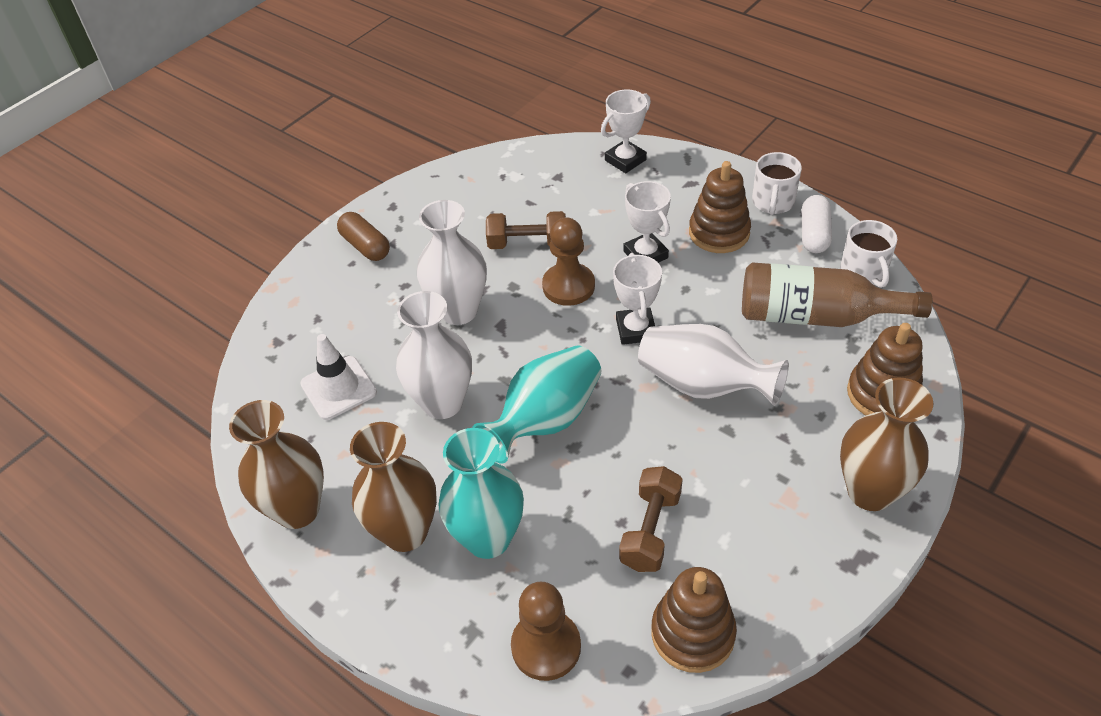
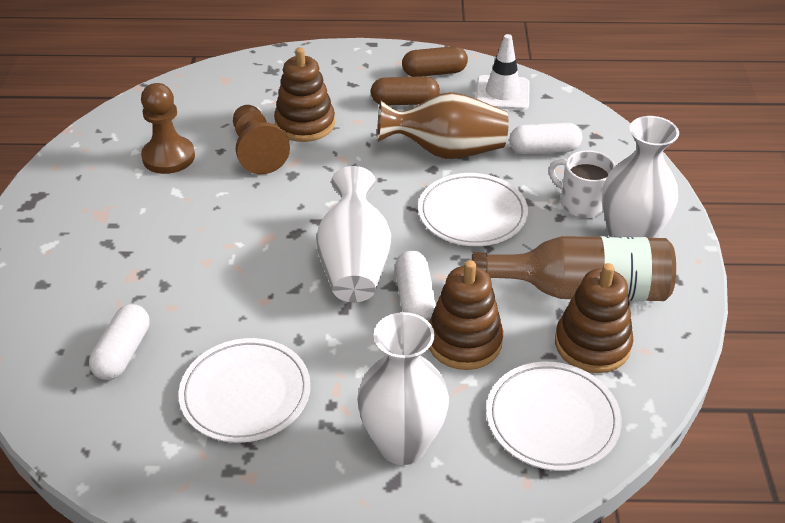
brown capsule: 1 -> 2
brown dumbbell: 2 -> 0
brown vase: 3 -> 1
turquoise vase: 2 -> 0
white capsule: 1 -> 3
white mug: 2 -> 1
white plate: 0 -> 3
white trophy: 3 -> 0

